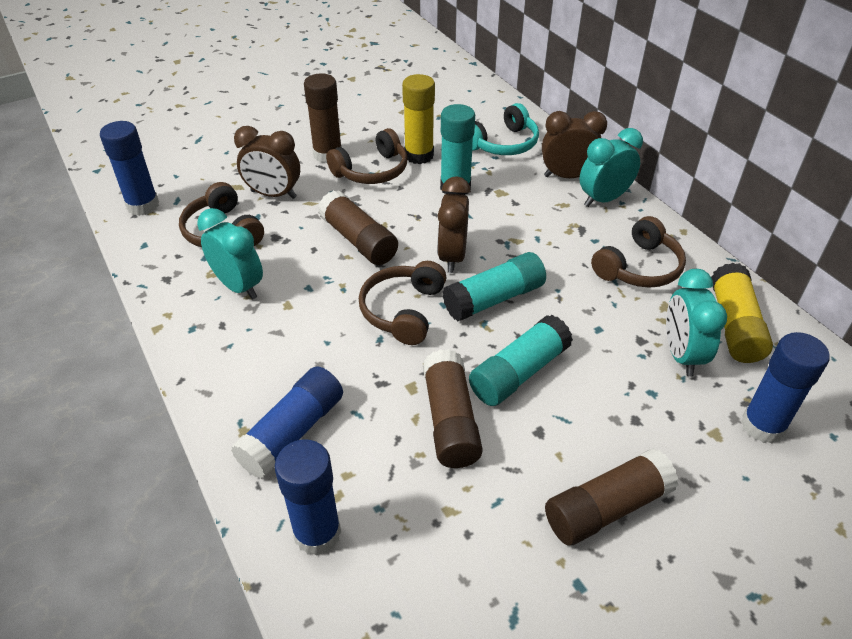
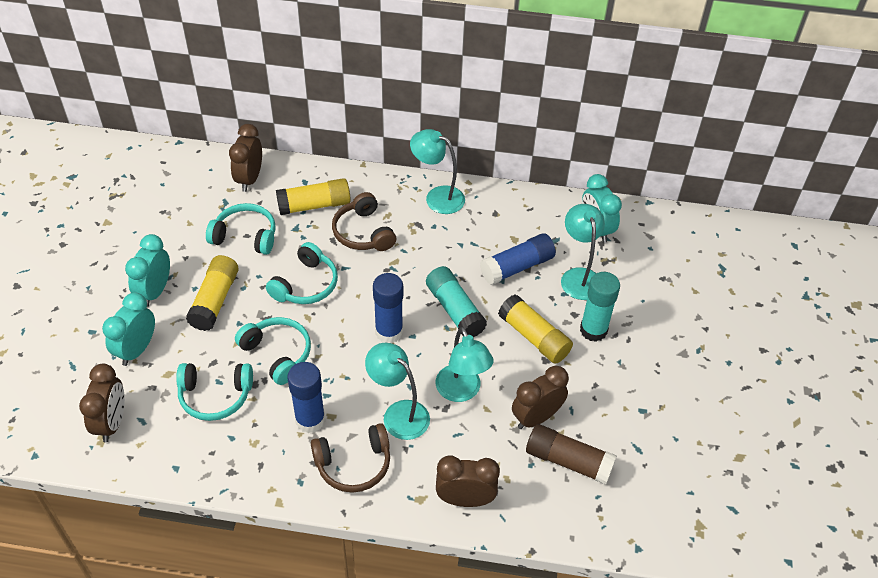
blue glue stick: 4 -> 3
brown clock: 3 -> 4
brown glue stick: 4 -> 1
brown headphones: 4 -> 2
turquoise glue stick: 3 -> 2
turquoise headphones: 1 -> 4
turquoise lamp: 0 -> 4
yellow glue stick: 2 -> 3

